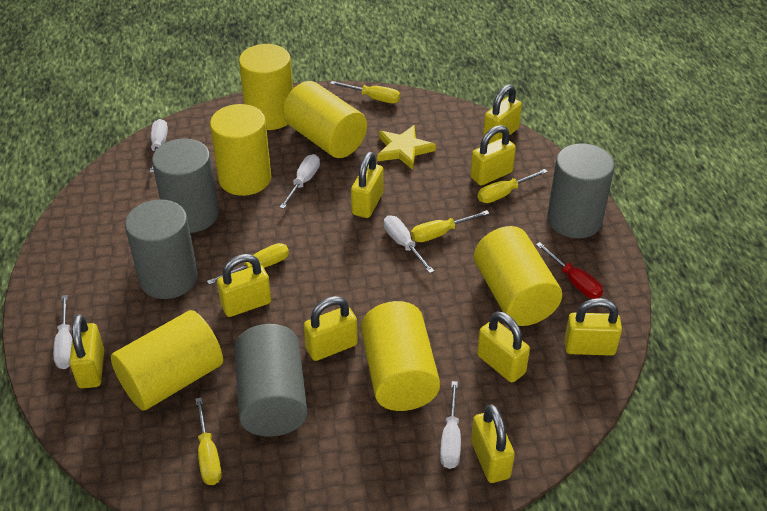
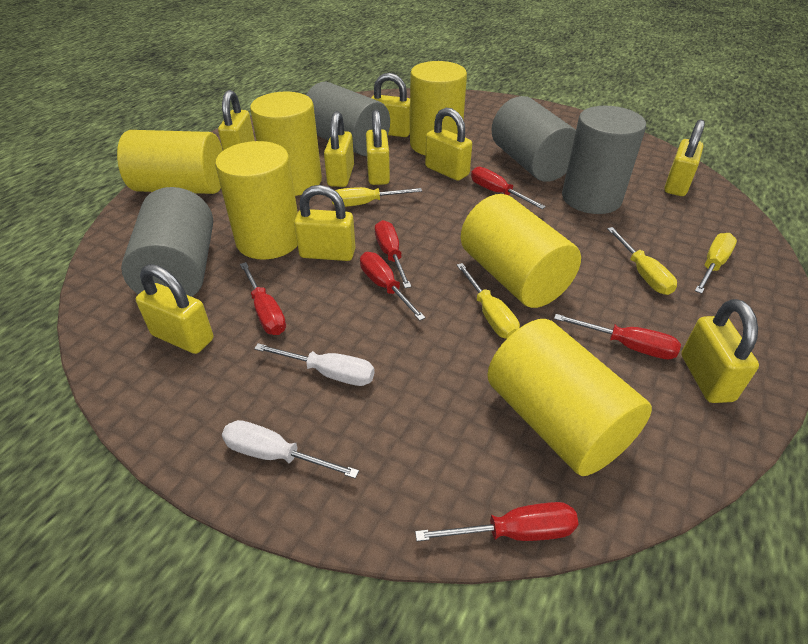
red screwdriver: 1 -> 6
white screwdriver: 5 -> 2
yellow screwdriver: 5 -> 4
yellow star: 1 -> 0

